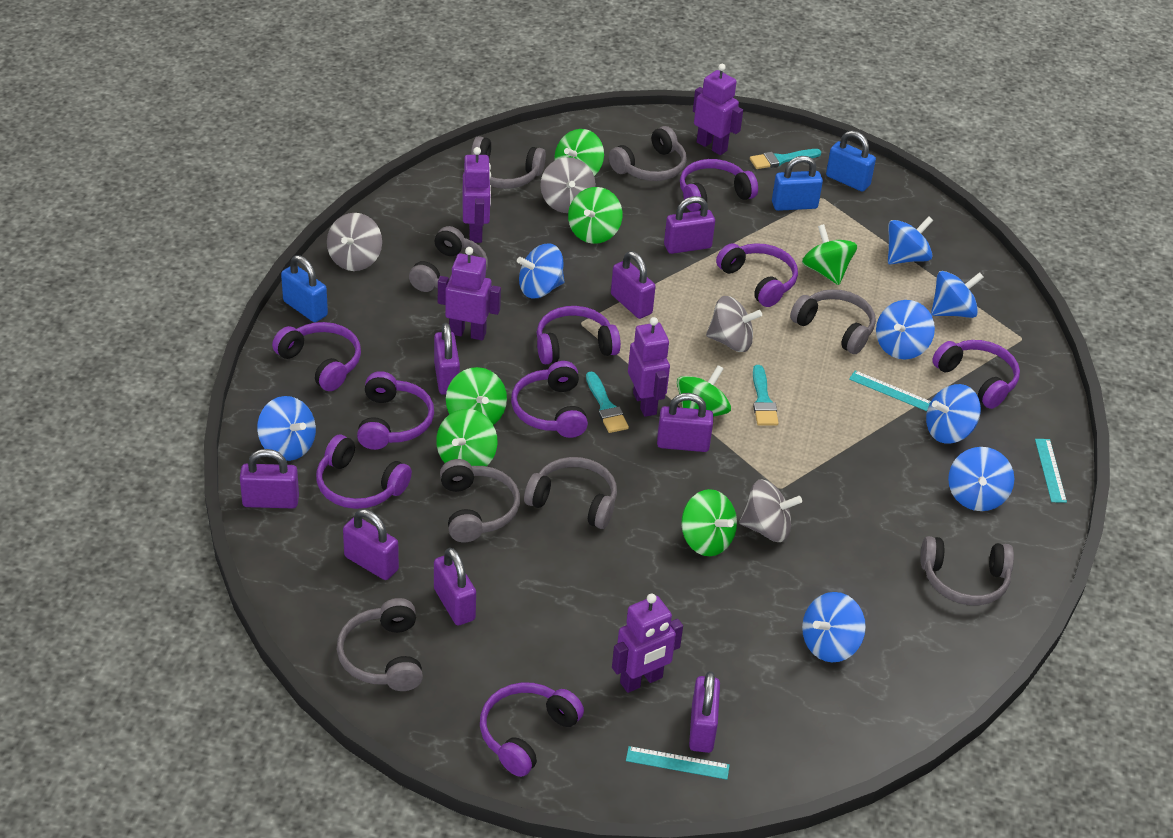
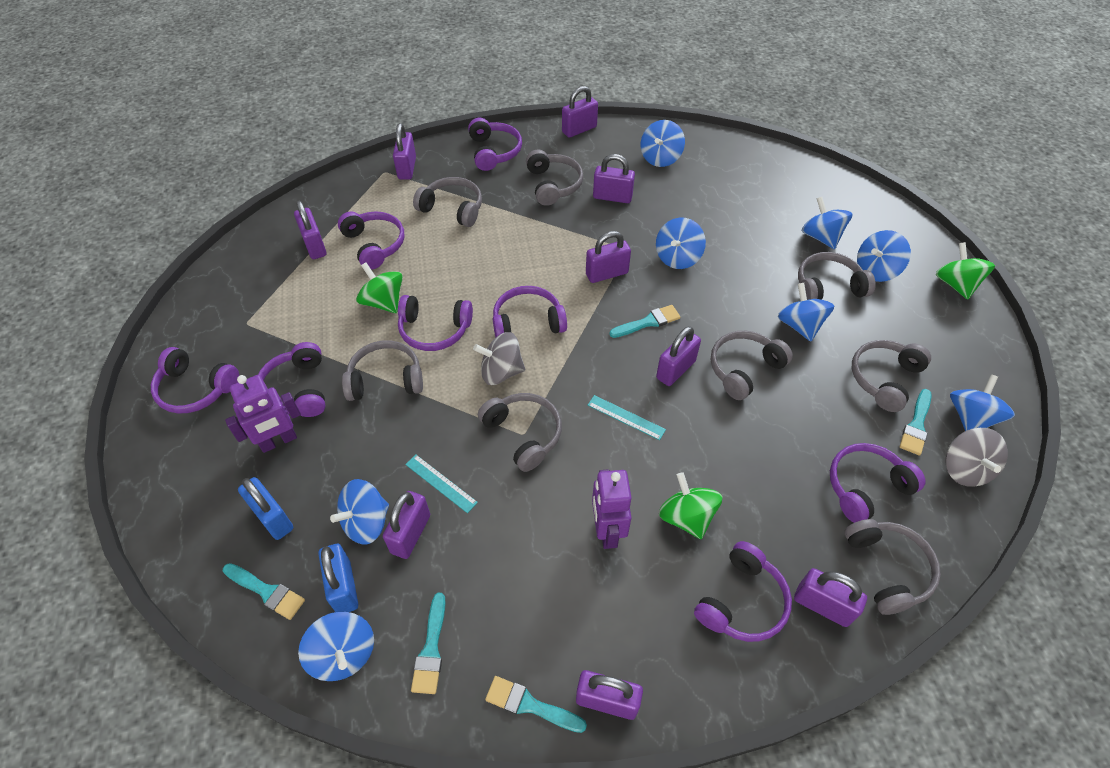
blue padlock: 3 -> 2
green spinning top: 7 -> 3
grey spinning top: 4 -> 2
purple headphones: 9 -> 8
purple padlock: 8 -> 9
purple robot: 5 -> 2
turquoise brush: 3 -> 5
turquoise ruler: 3 -> 2

